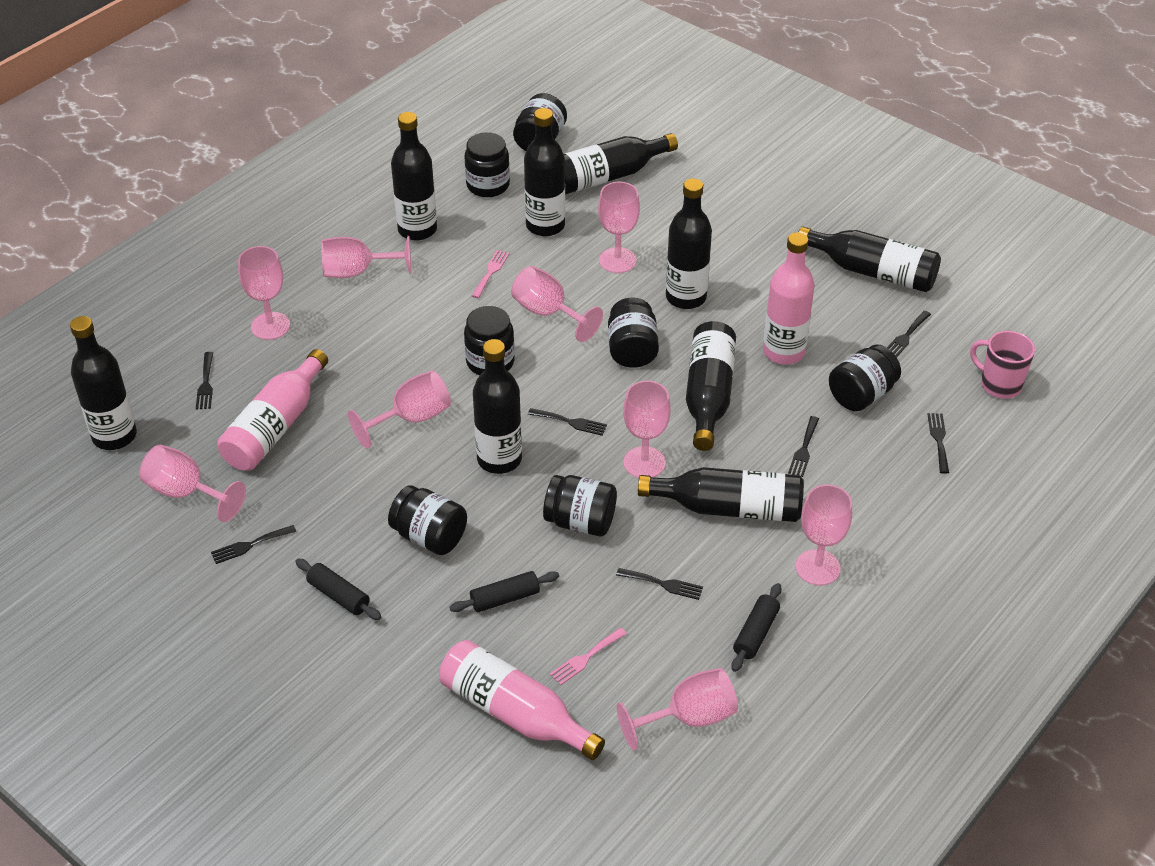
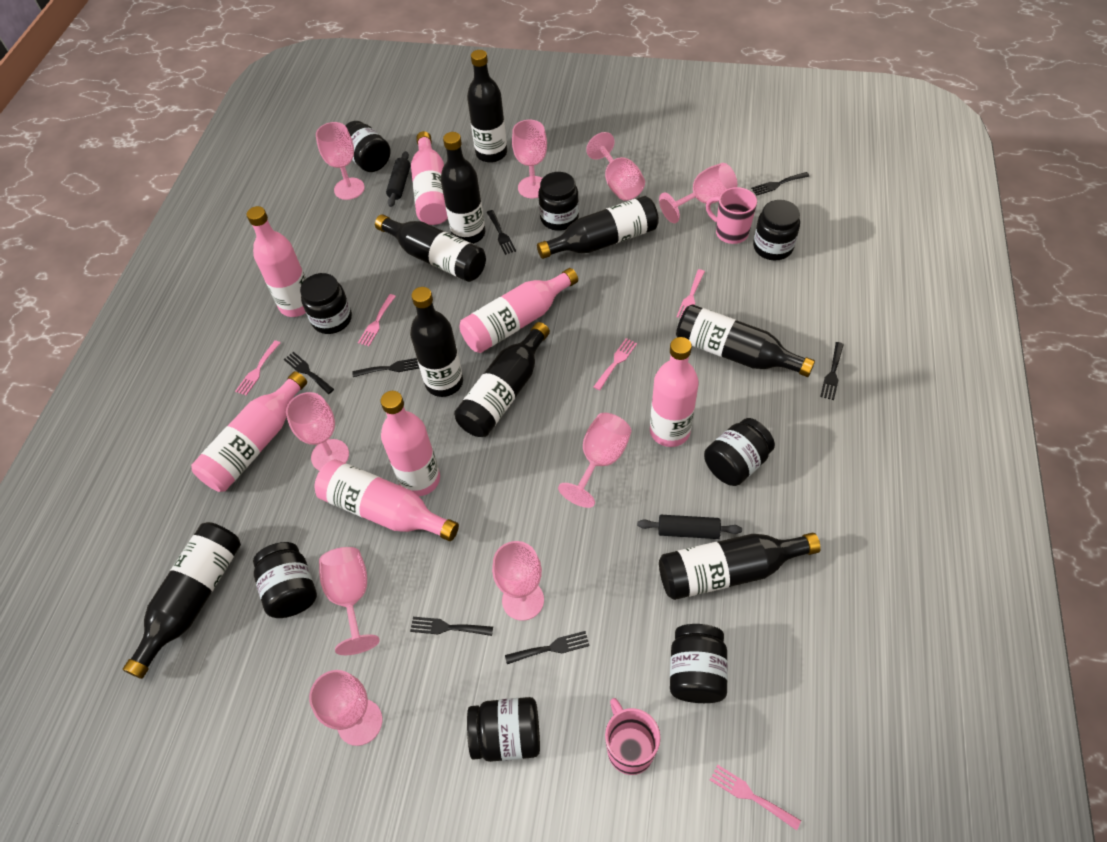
black jar: 7 -> 8
black rolling pin: 3 -> 2
pink bottle: 3 -> 7
pink fork: 2 -> 5
pink mug: 1 -> 2

